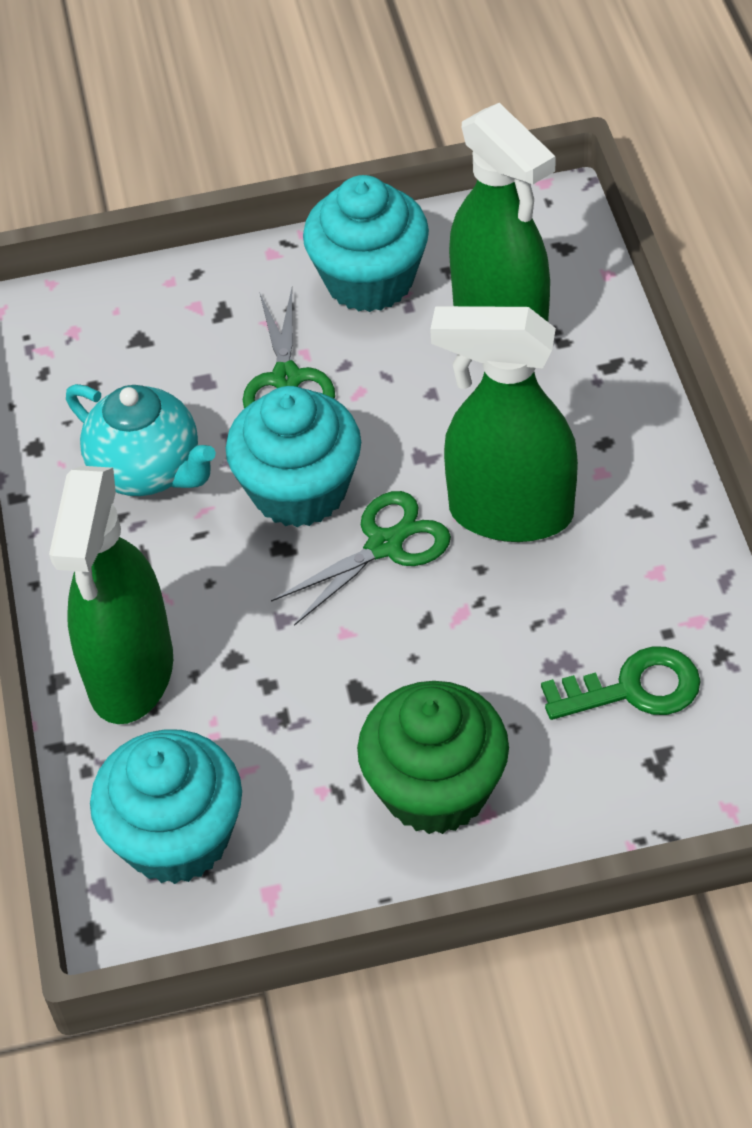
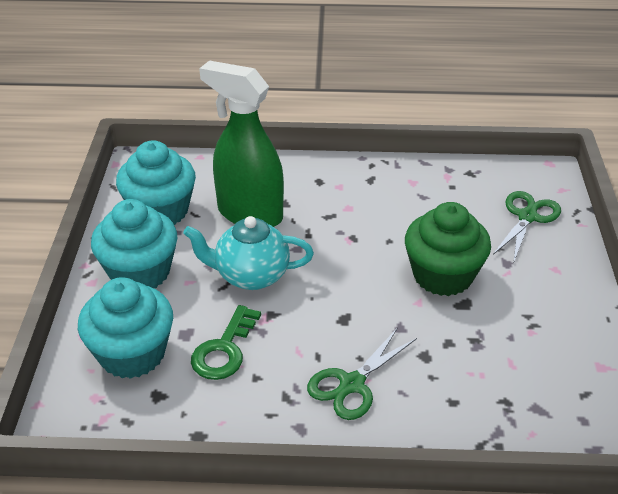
green spray bottle: 3 -> 1

